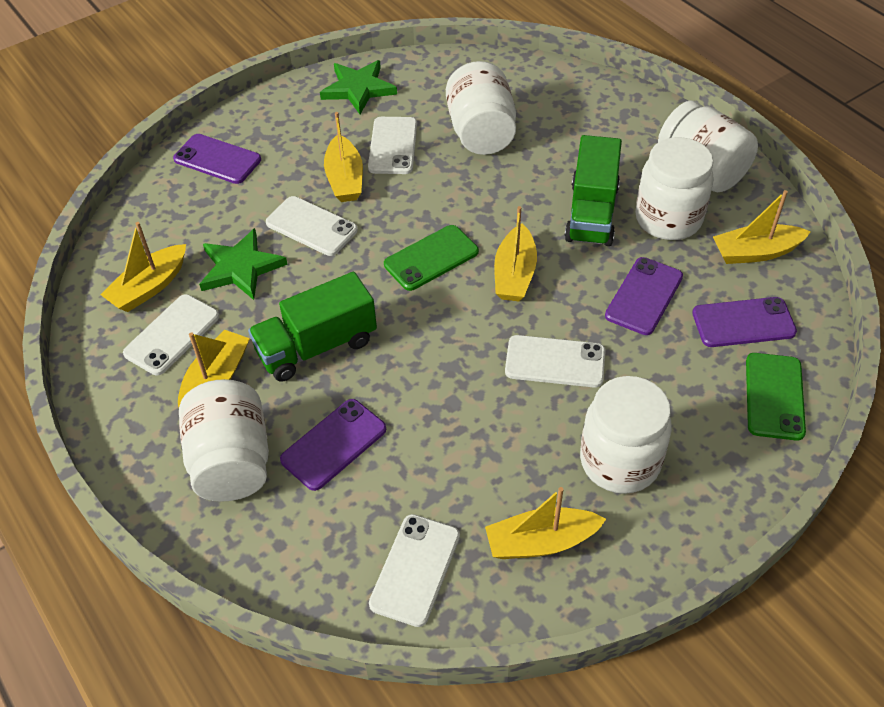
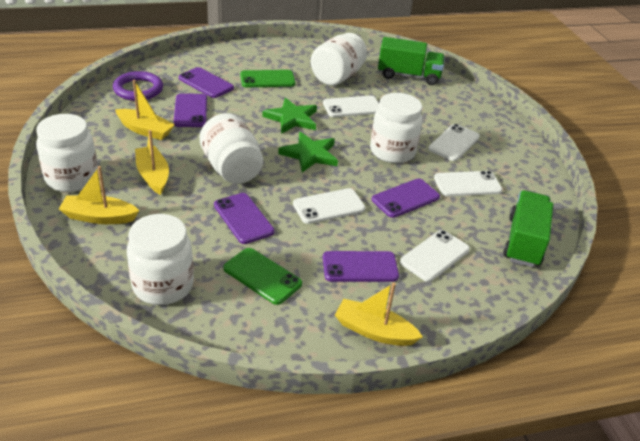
purple phone: 4 -> 5
purple ring: 0 -> 1
yellow boat: 6 -> 4

